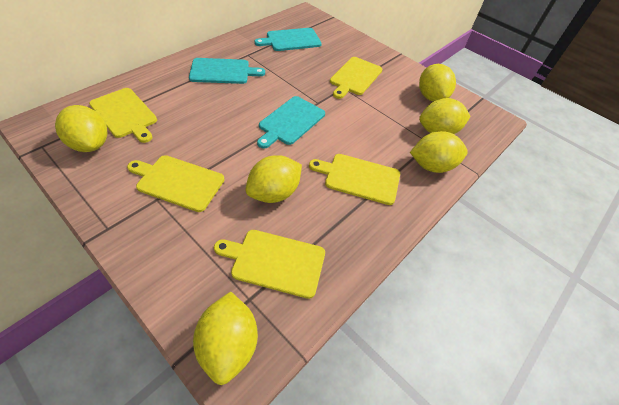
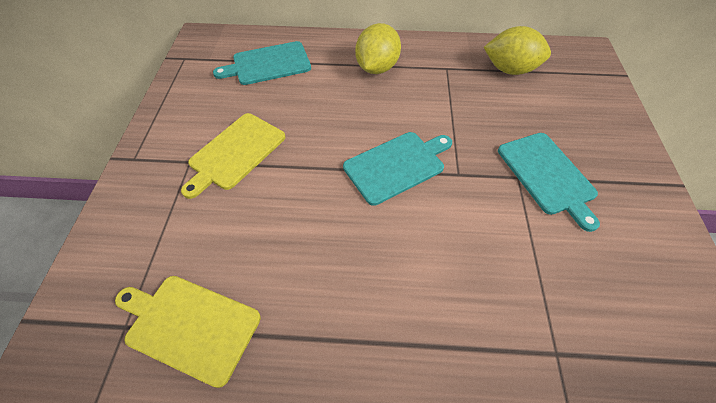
yellow cutting board: 5 -> 2
yellow lemon: 6 -> 2

